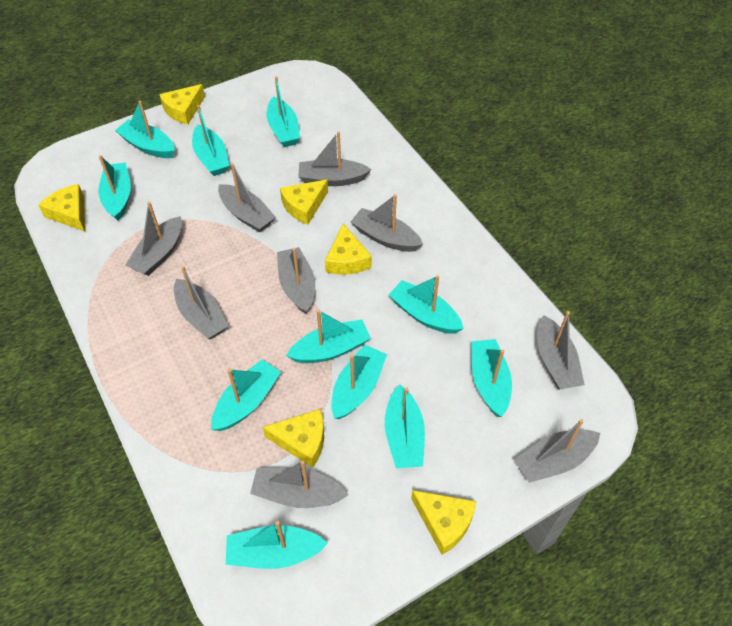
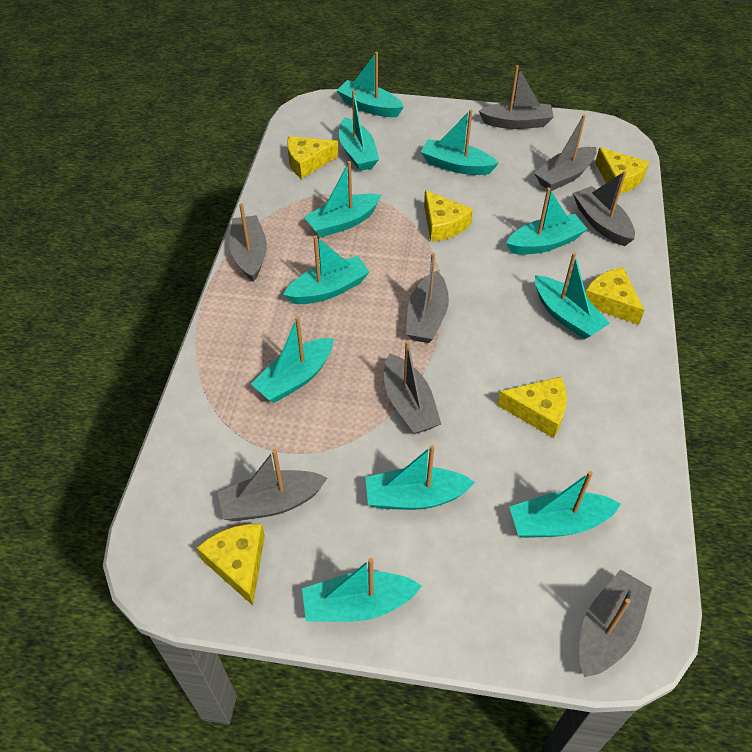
grey boat: 9 -> 8

